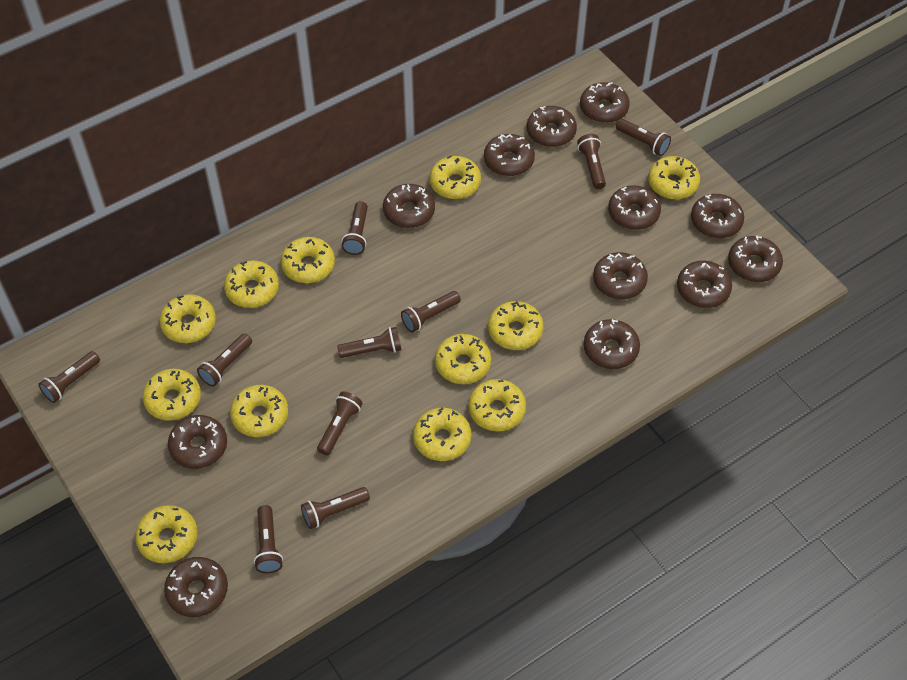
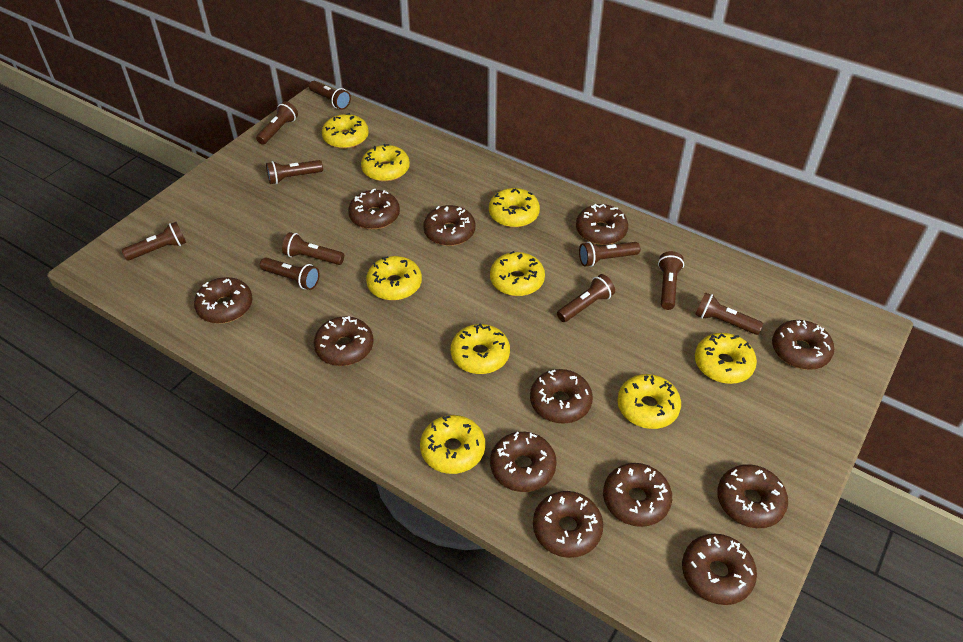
yellow donut: 12 -> 9

